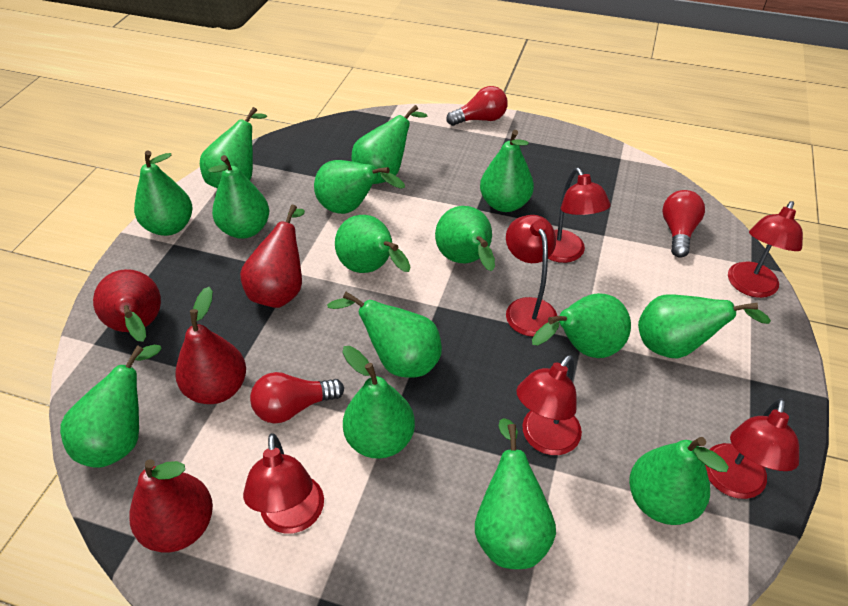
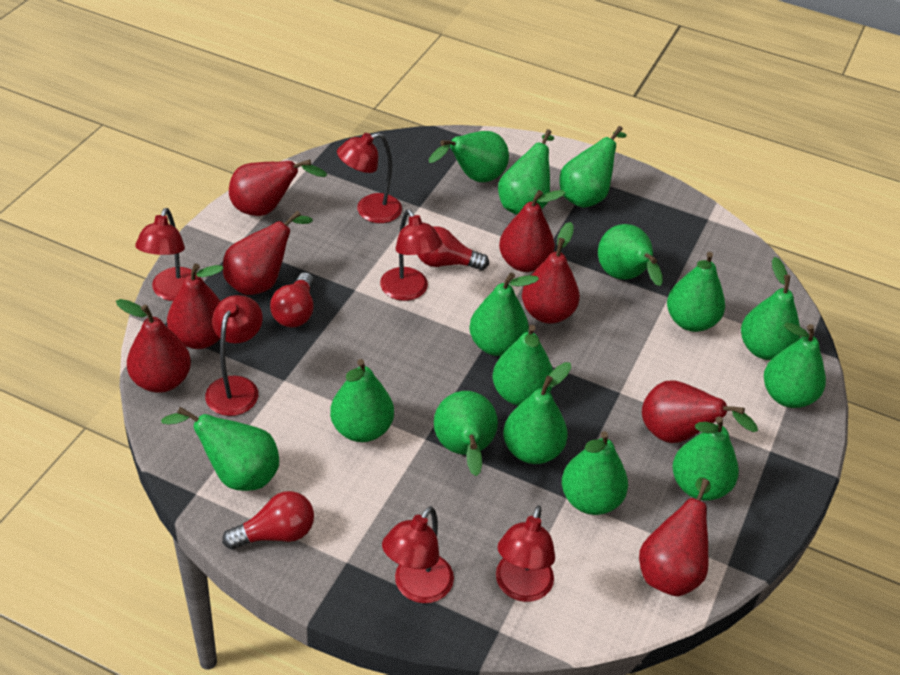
red pear: 4 -> 8

